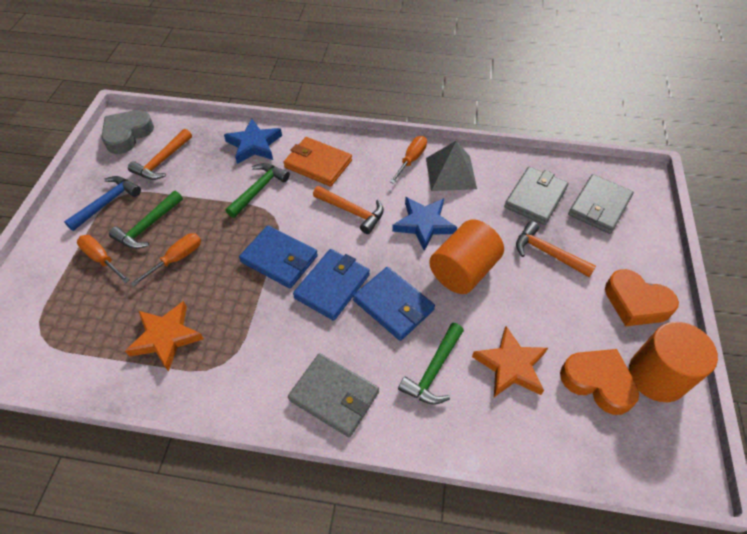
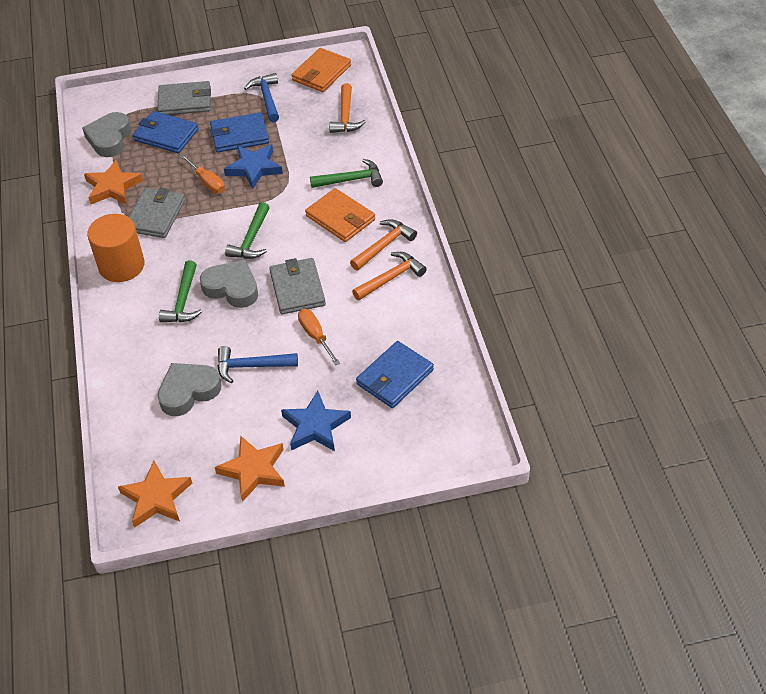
blue hammer: 1 -> 2
grey heart: 1 -> 3
grey pyramid: 1 -> 0
orange cylinder: 2 -> 1
orange heart: 2 -> 0
orange screwdriver: 3 -> 2
orange star: 2 -> 3
orange wallet: 1 -> 2

